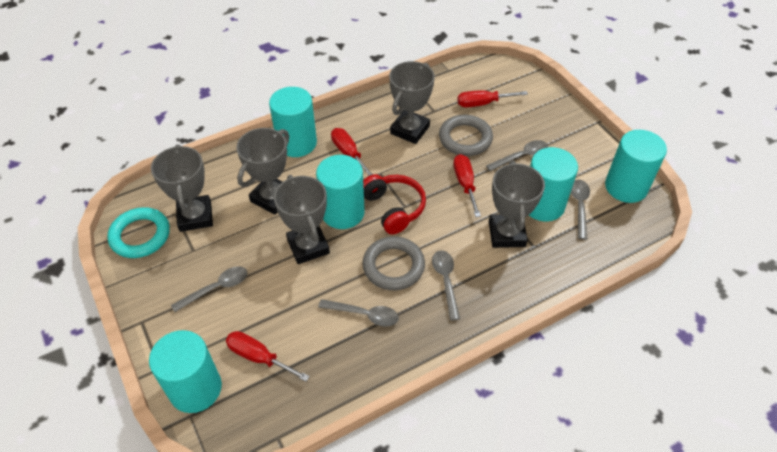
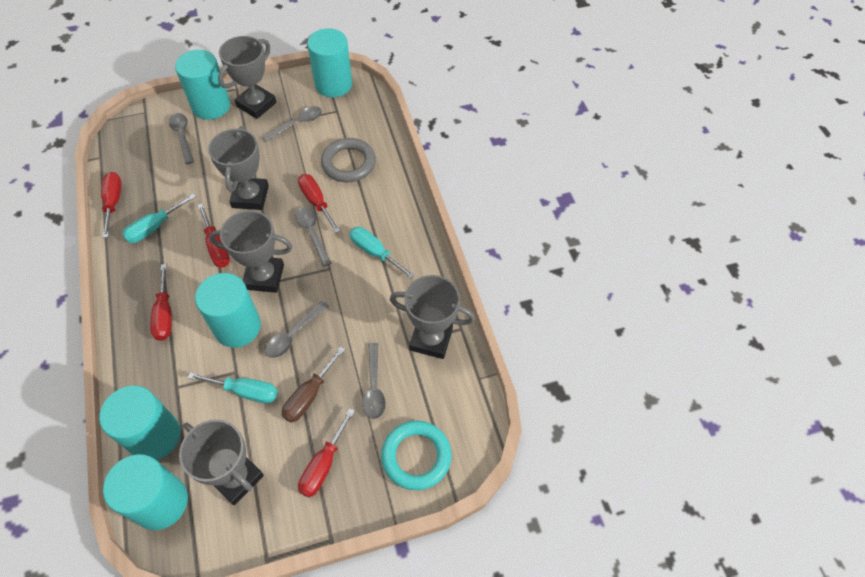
brown screwdriver: 0 -> 1
grey ring: 2 -> 1
red headphones: 1 -> 0
red screwdriver: 4 -> 5
turquoise screwdriver: 0 -> 3

